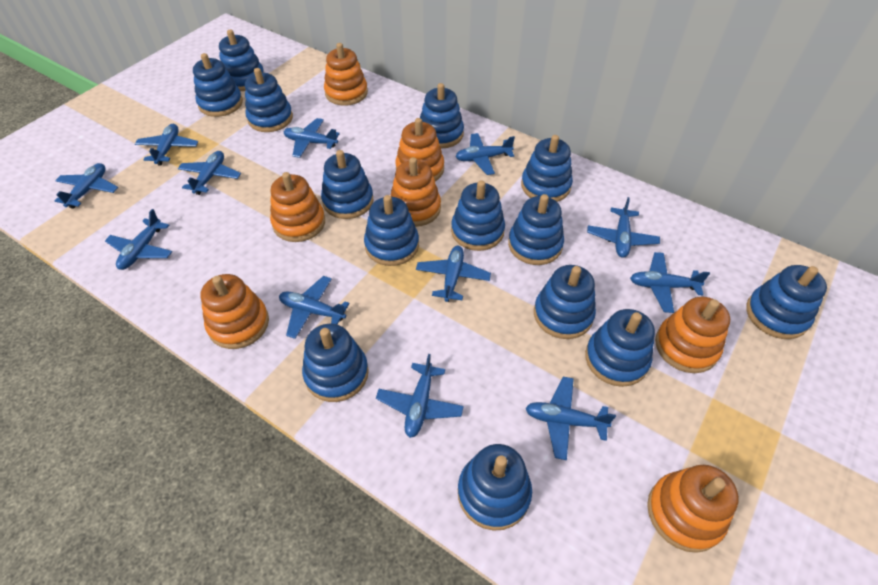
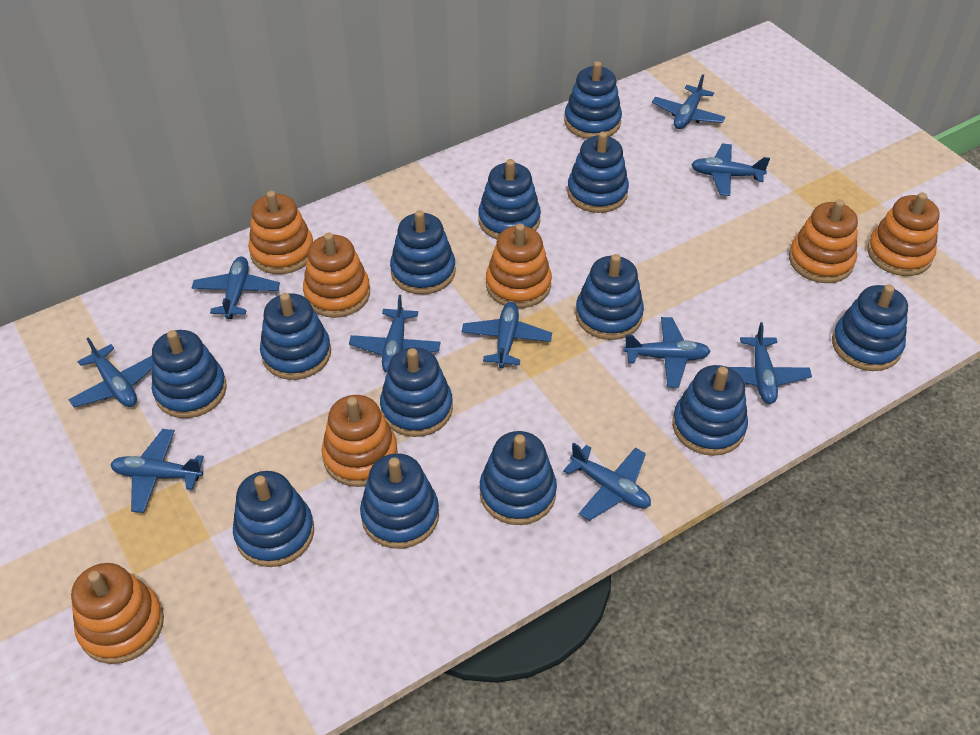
blue plane: 12 -> 10
blue stacking toy: 14 -> 13

